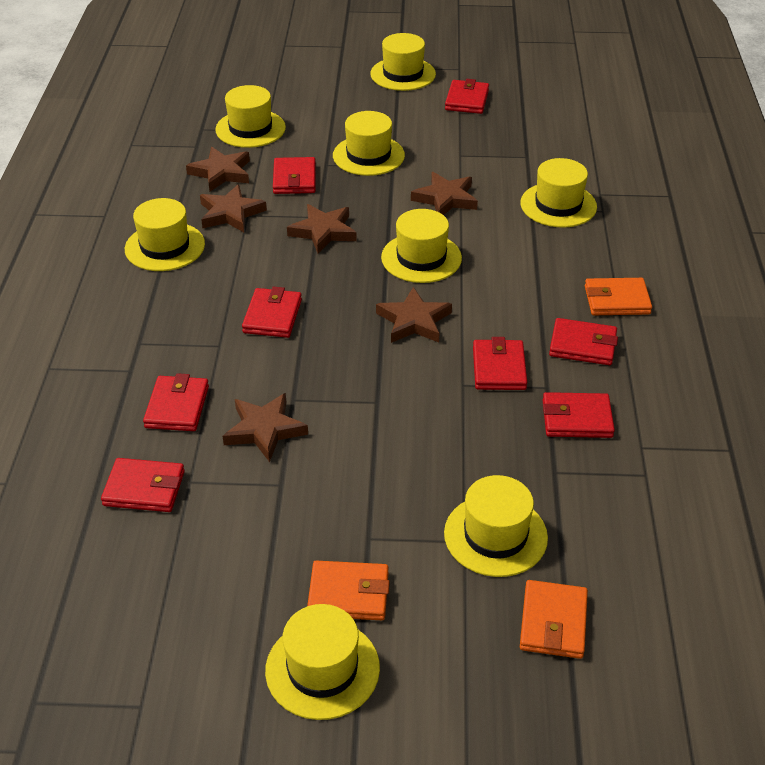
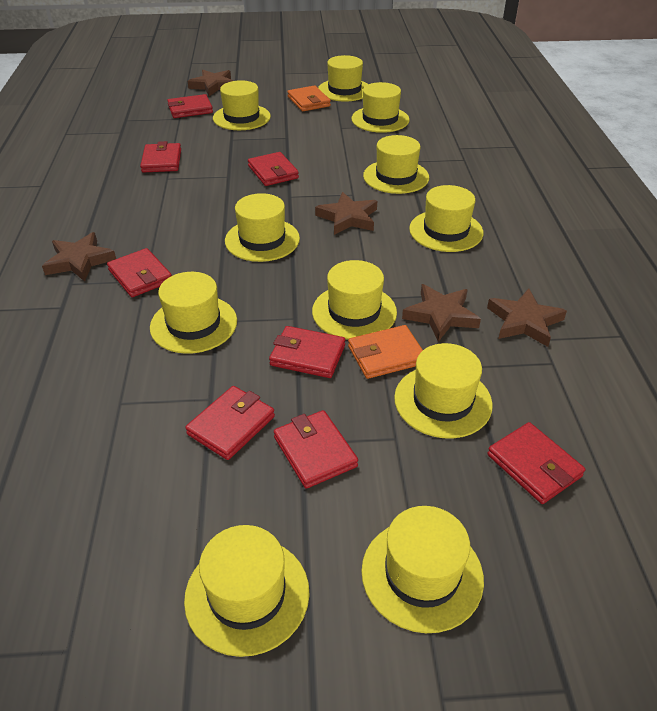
brown star: 6 -> 5
orange wallet: 3 -> 2
yellow hat: 8 -> 11

